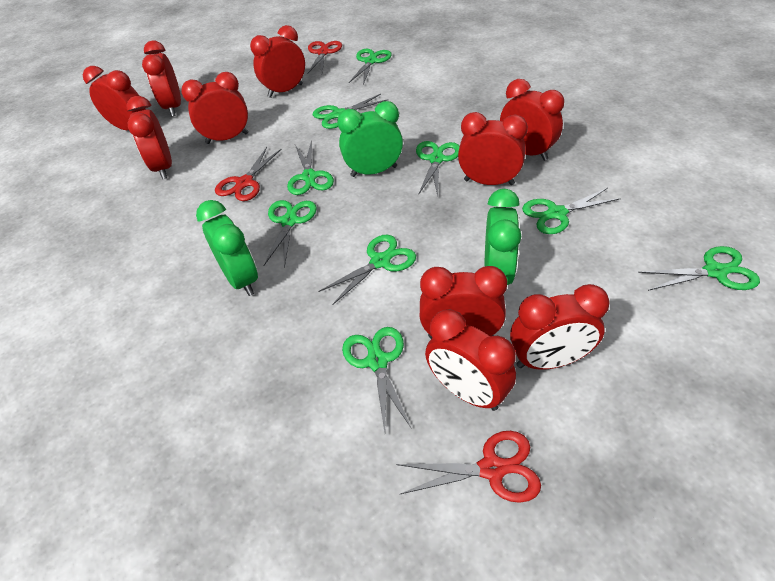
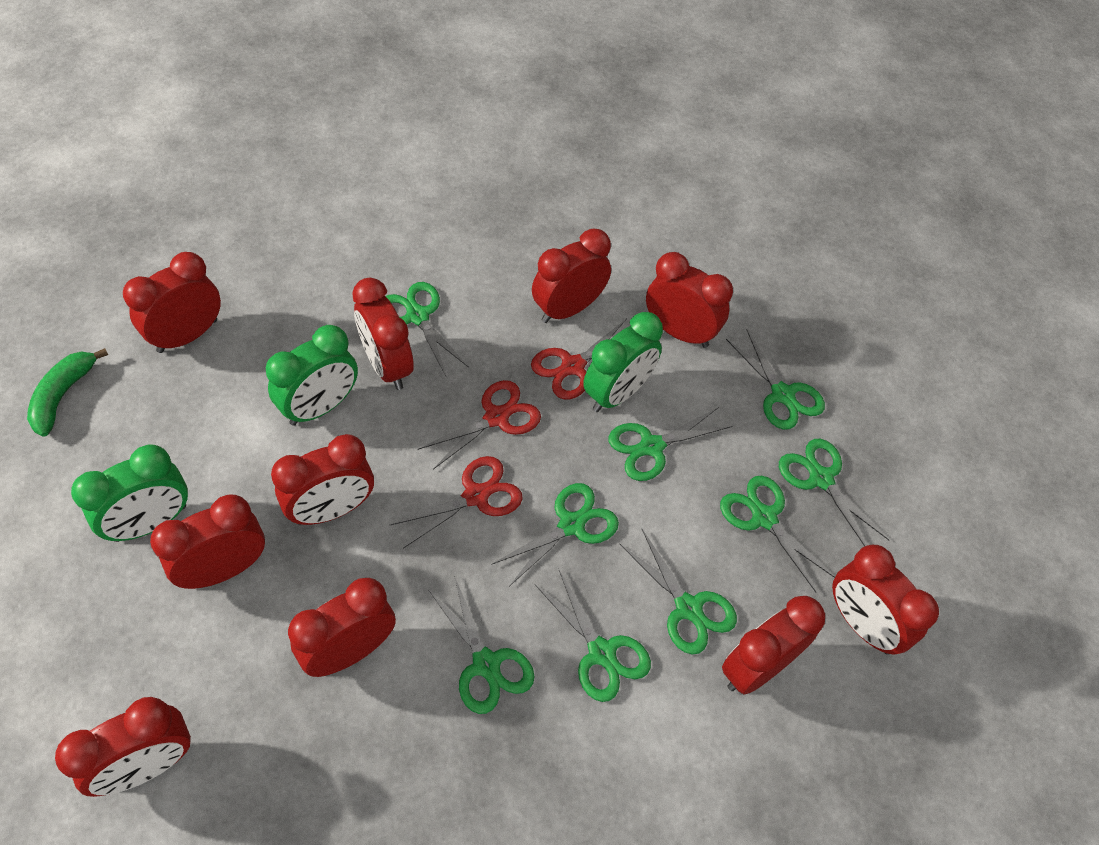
green banana: 0 -> 1

